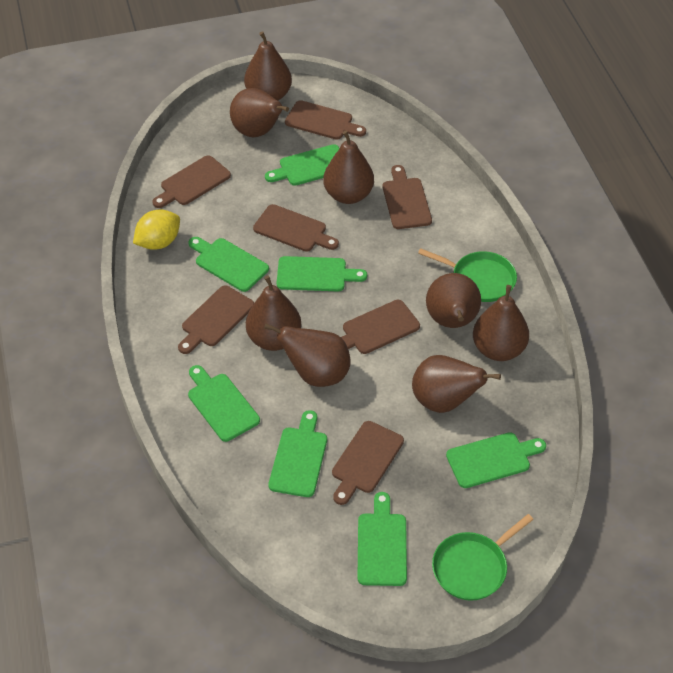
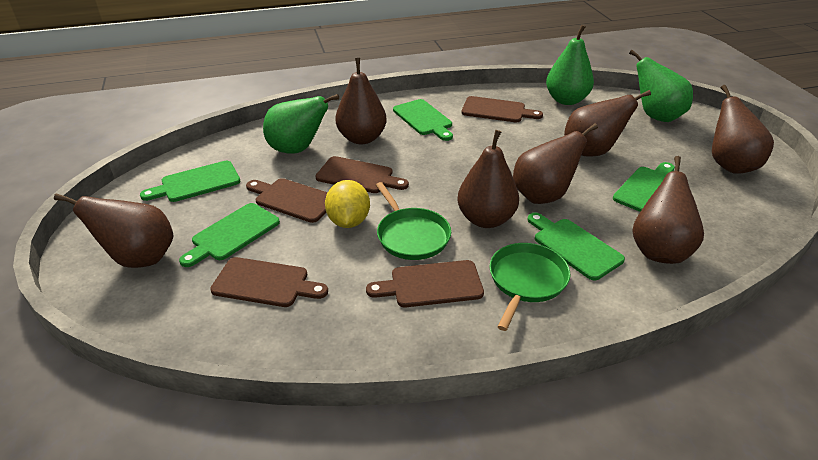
brown cutting board: 7 -> 5
brown pear: 8 -> 7
green cutting board: 7 -> 5
green pear: 0 -> 3

